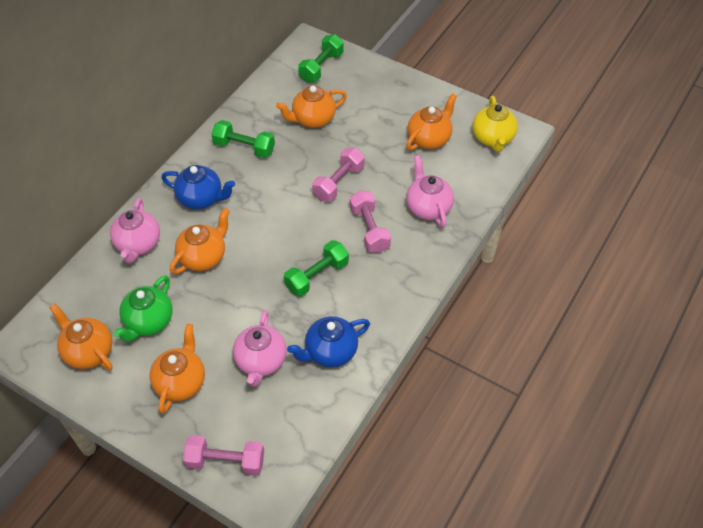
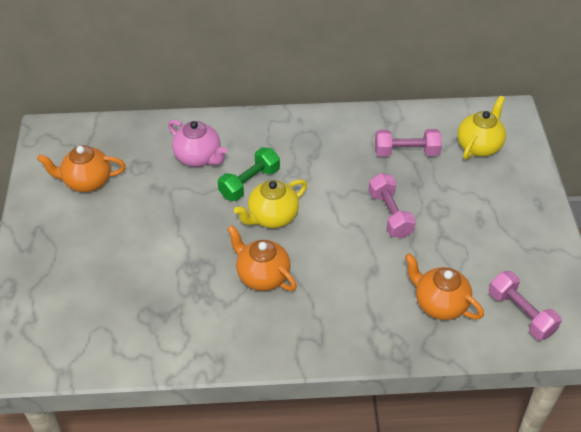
blue teapot: 2 -> 0
green dumbbell: 3 -> 1
green teapot: 1 -> 0
orange teapot: 5 -> 3
pink teapot: 3 -> 1
yellow teapot: 1 -> 2

